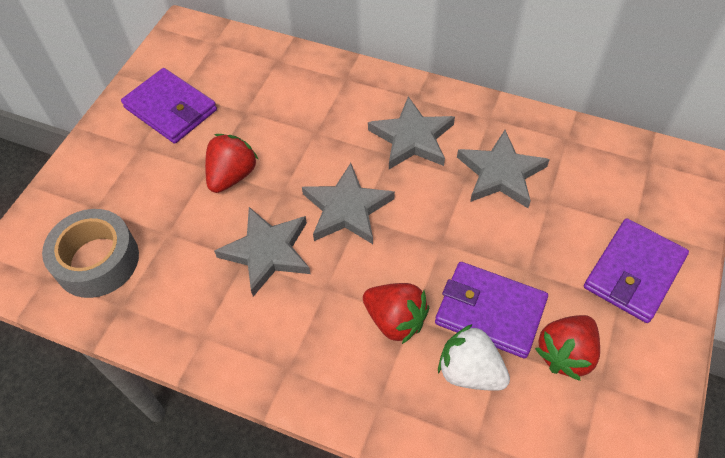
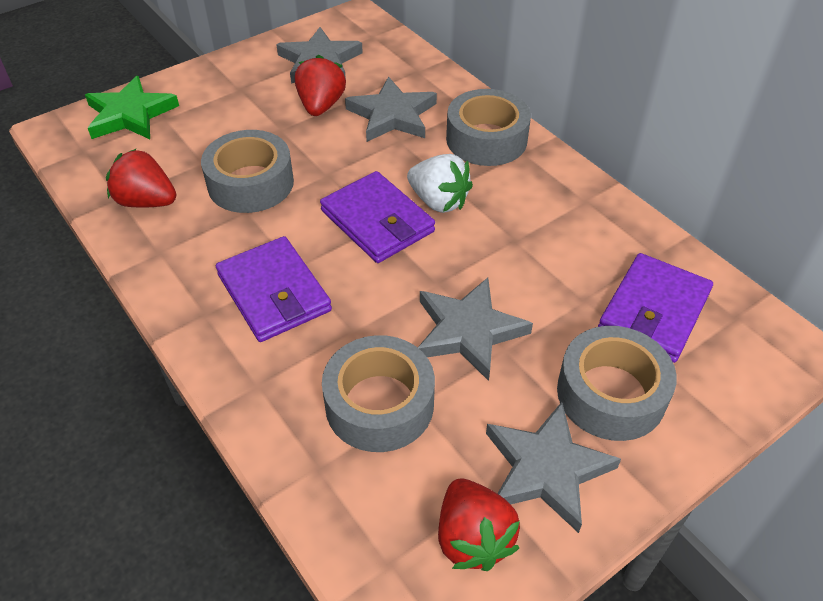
green star: 0 -> 1
grey tape: 1 -> 4

